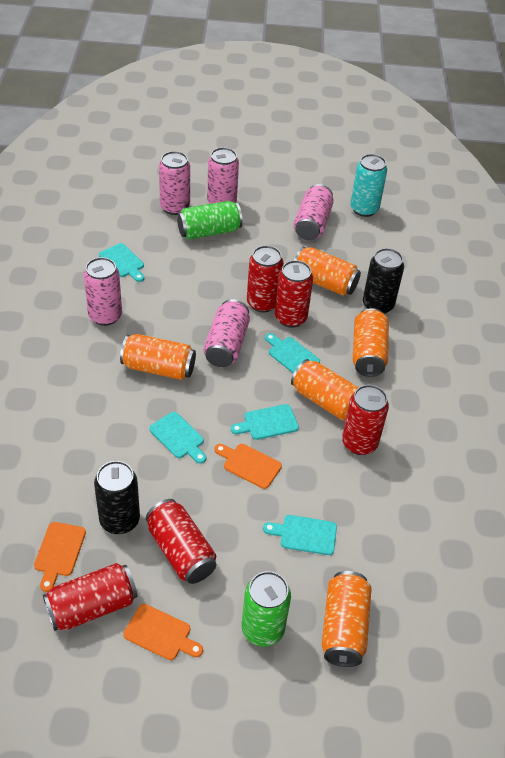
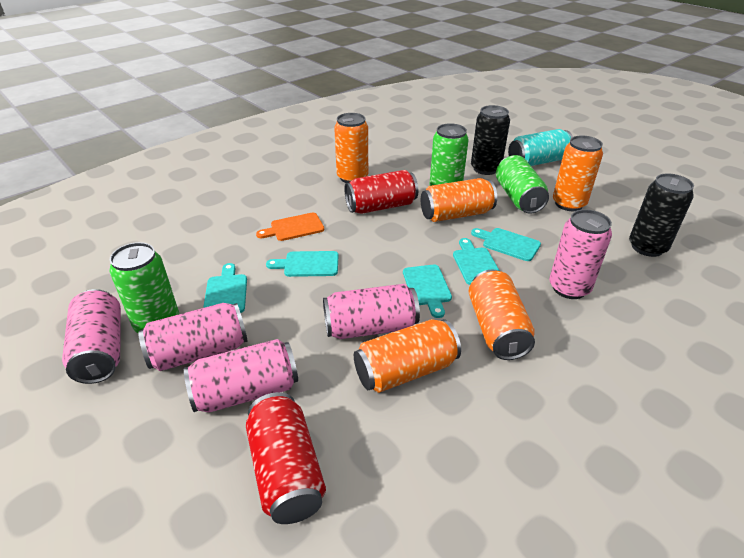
green can: 2 -> 3
orange cutting board: 3 -> 1
red can: 5 -> 2

